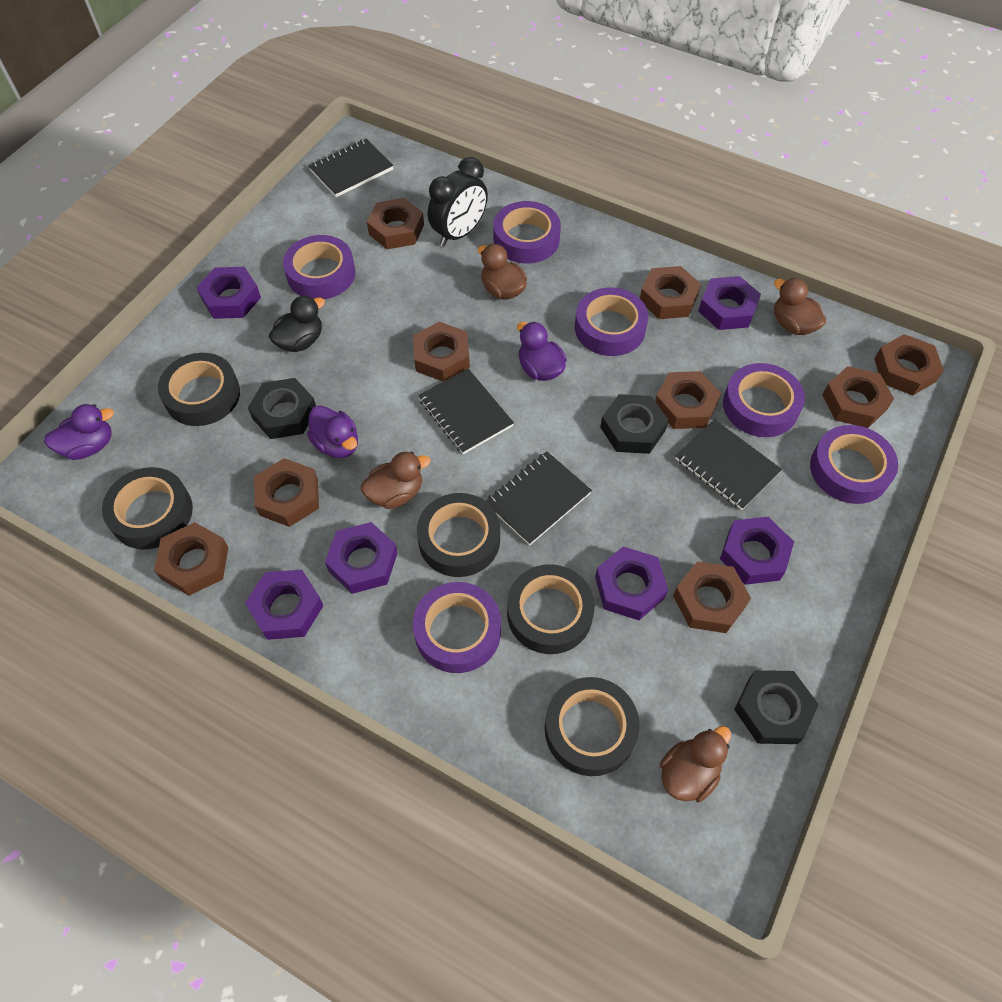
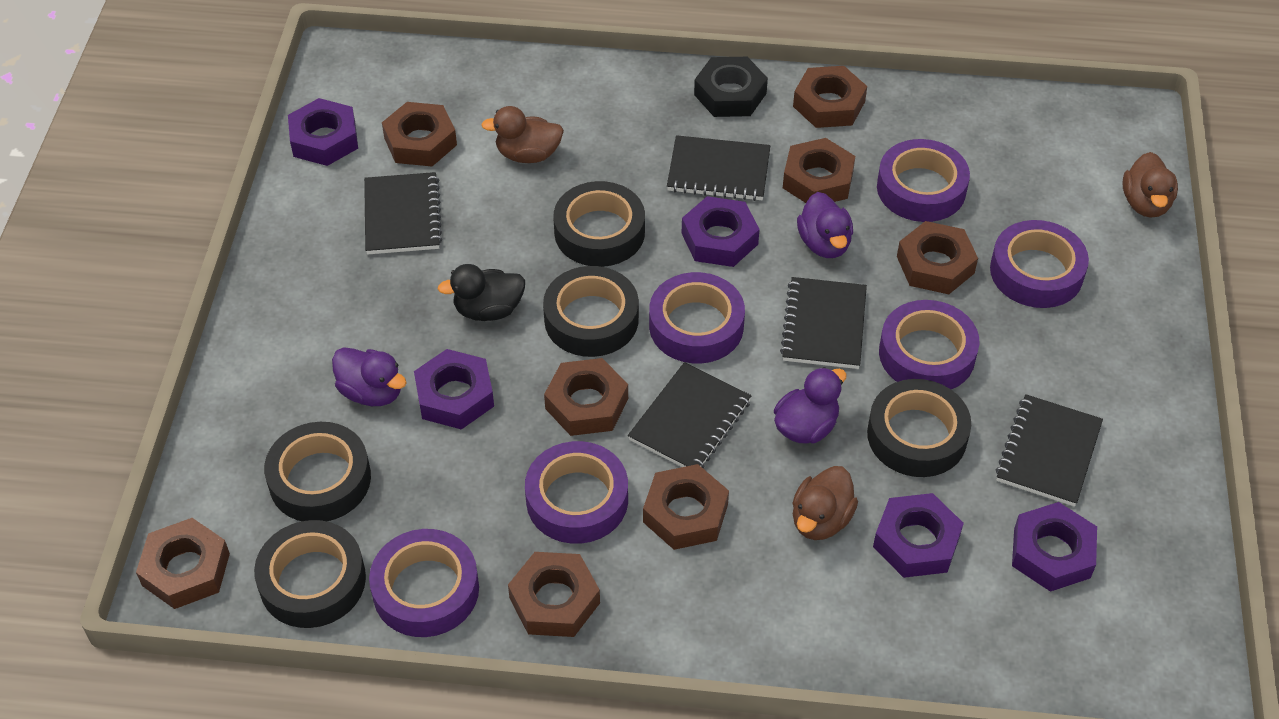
black clock: 1 -> 0
black notebook: 4 -> 5
black nut: 3 -> 1
brown duck: 4 -> 3
brown nut: 9 -> 8
purple nut: 6 -> 5

